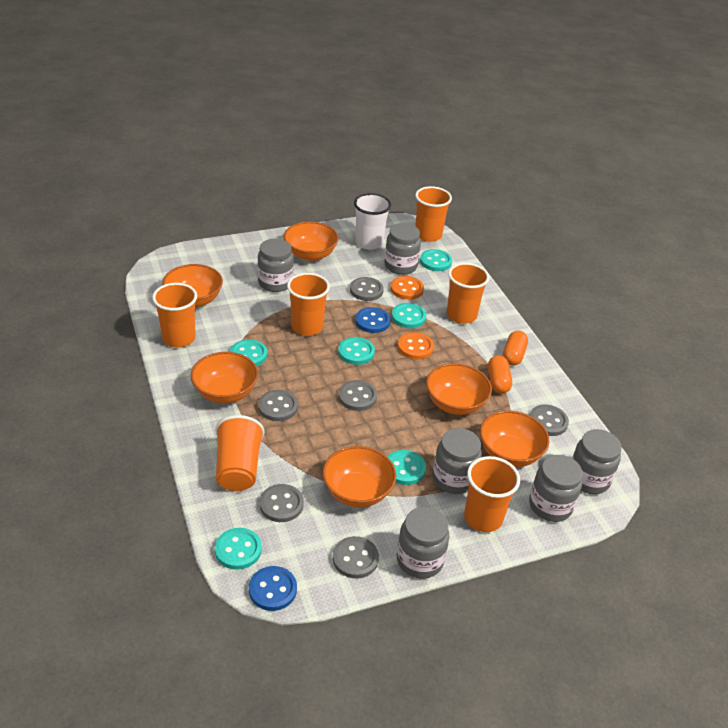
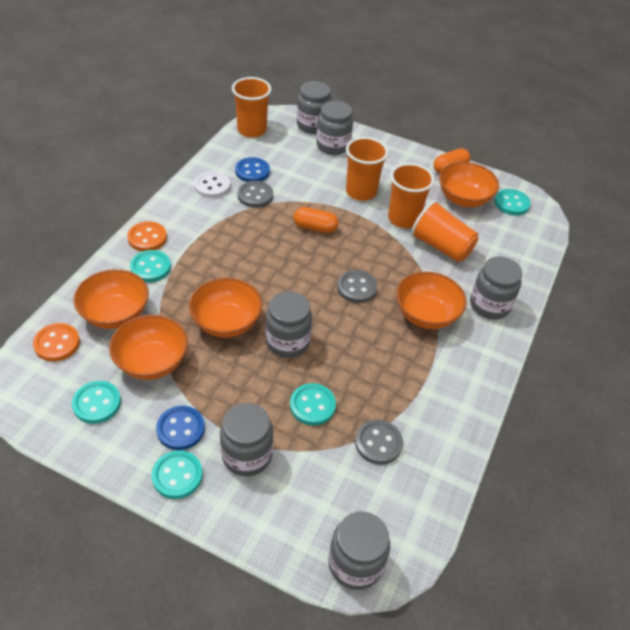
grey button: 6 -> 3
orange bowl: 6 -> 5
orange cup: 6 -> 4
turquoise button: 6 -> 5
white button: 0 -> 1
white cup: 1 -> 0

